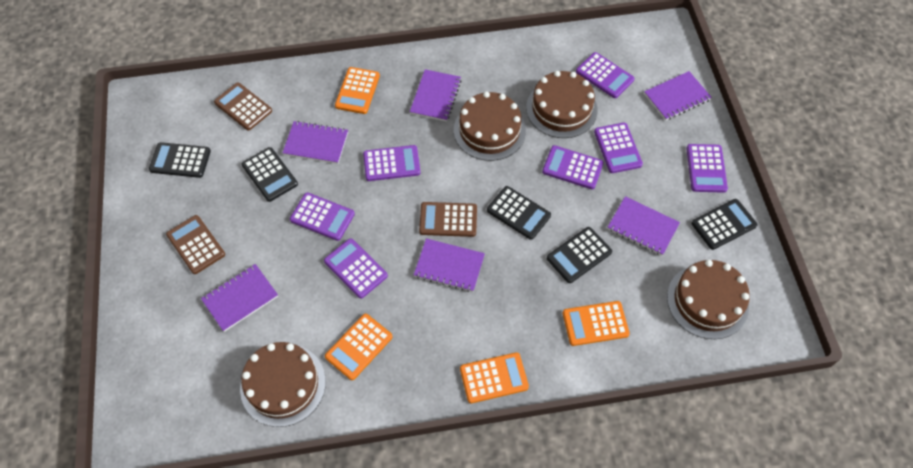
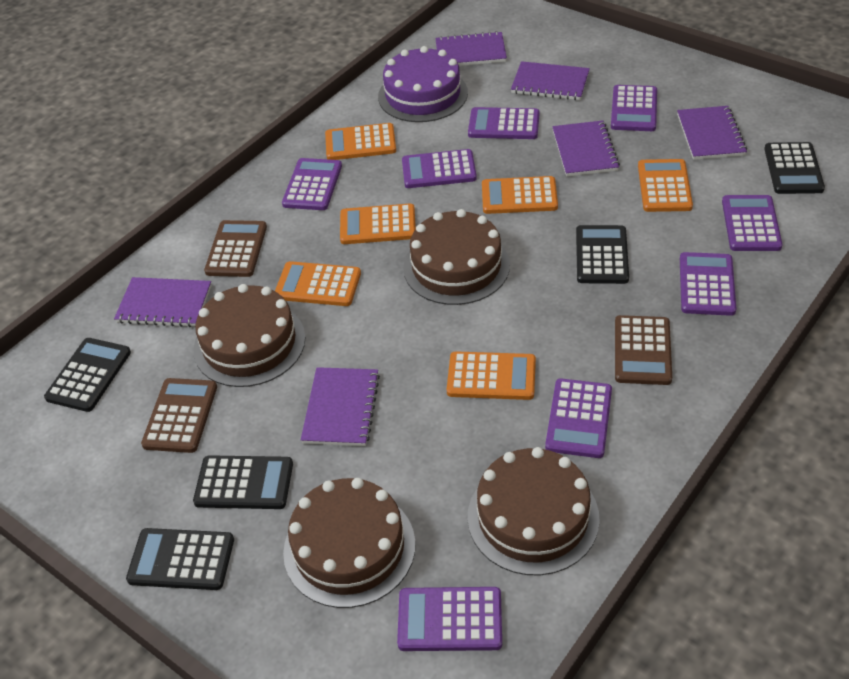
orange calculator: 4 -> 6
purple cake: 0 -> 1
purple calculator: 7 -> 8

